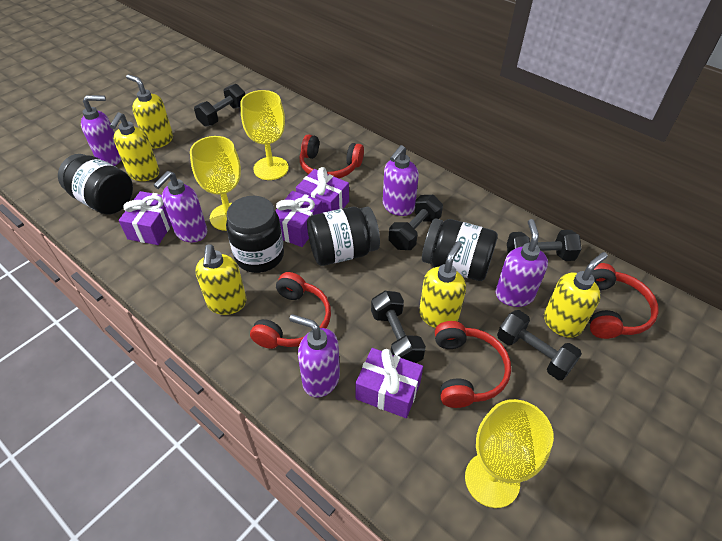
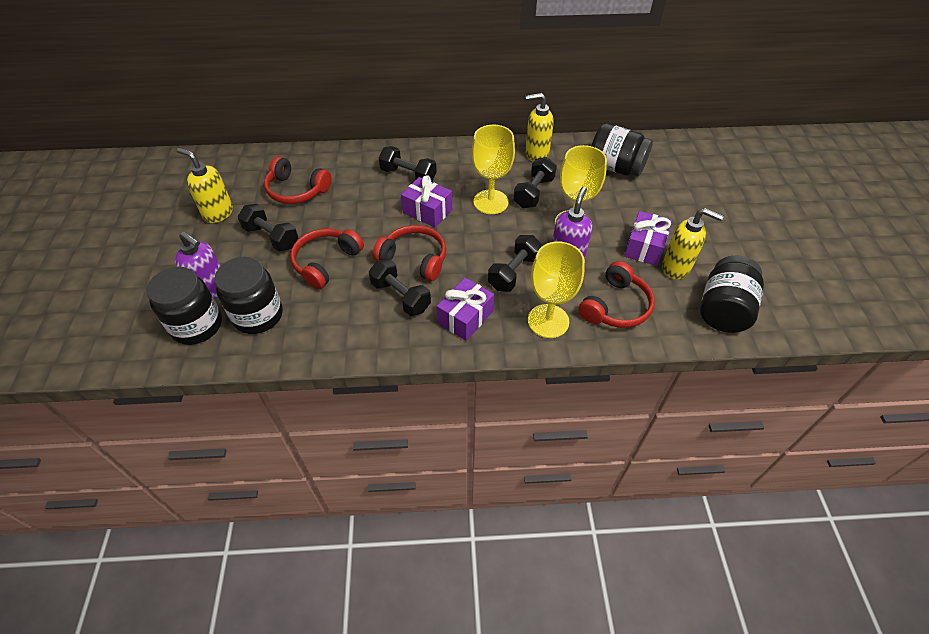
purple gift: 4 -> 3
purple soap dispenser: 5 -> 2
yellow soap dispenser: 5 -> 3

